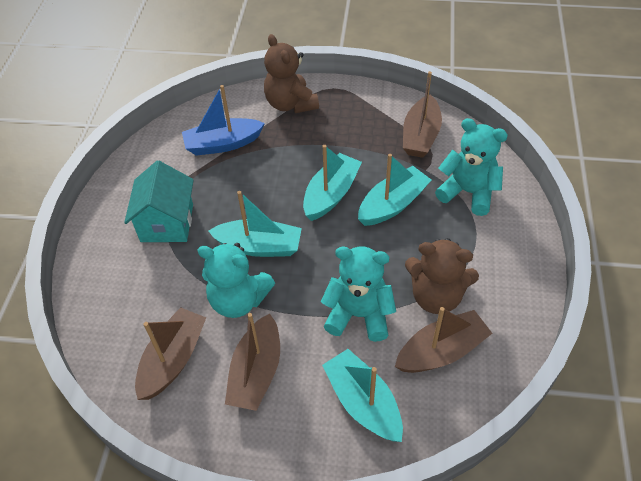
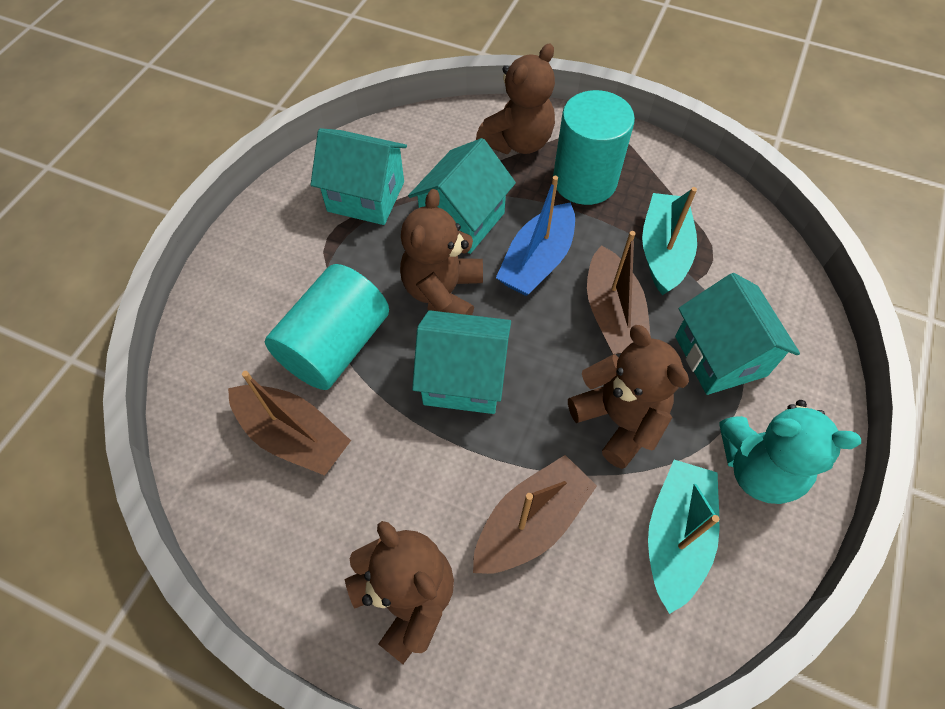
brown boat: 4 -> 3
brown teddy bear: 2 -> 4
turquoise boat: 4 -> 2
turquoise cylinder: 0 -> 2
turquoise house: 1 -> 4
turquoise teddy bear: 3 -> 1

